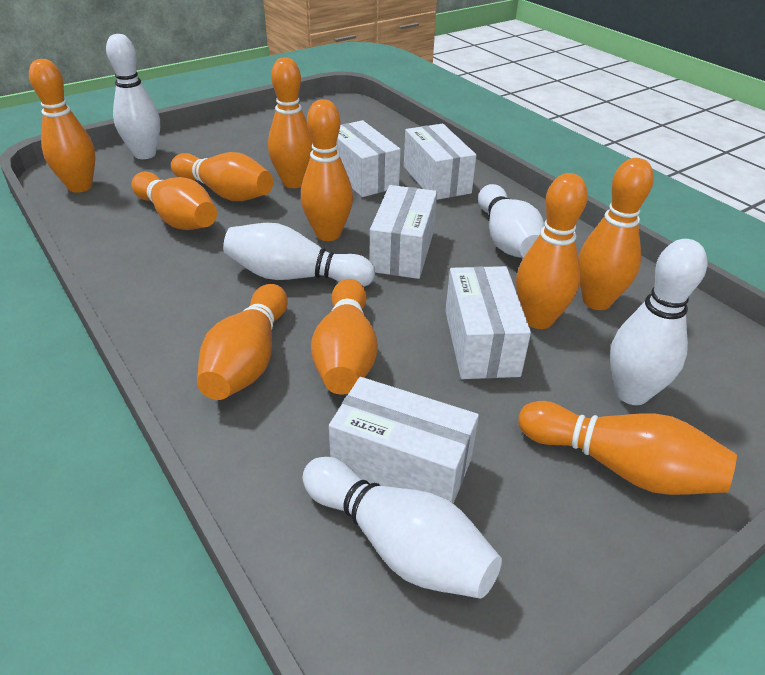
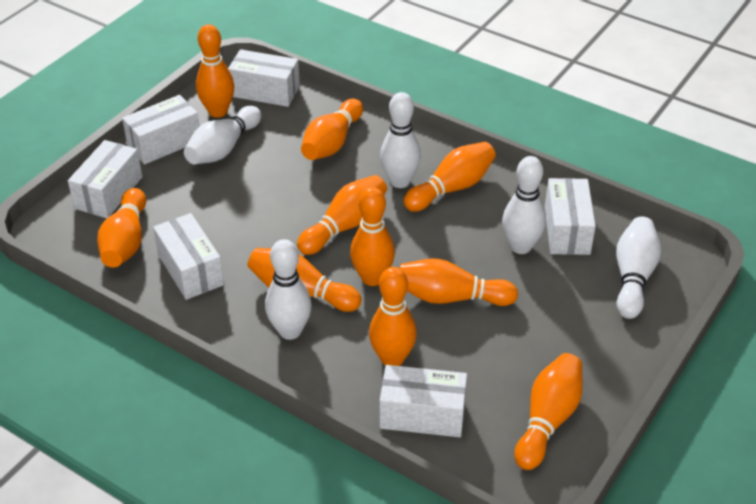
white box: 5 -> 6

